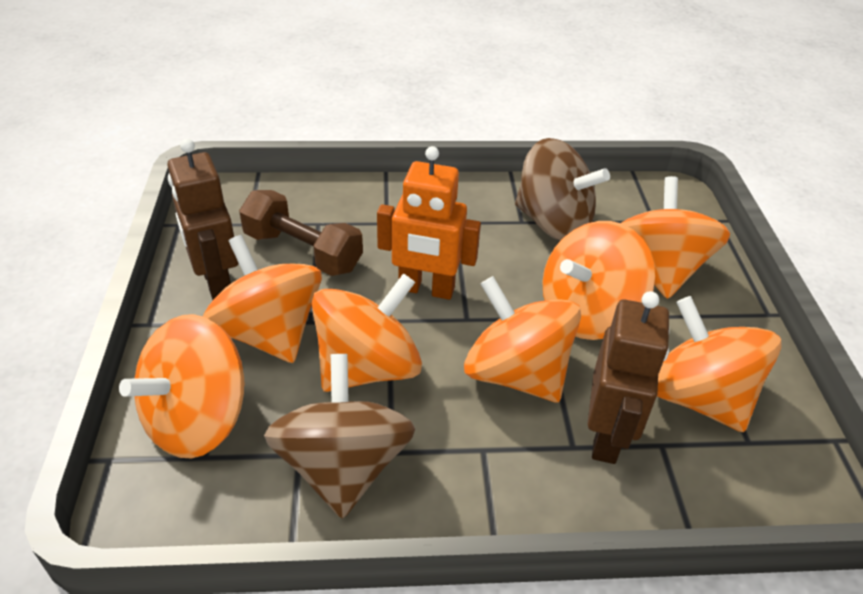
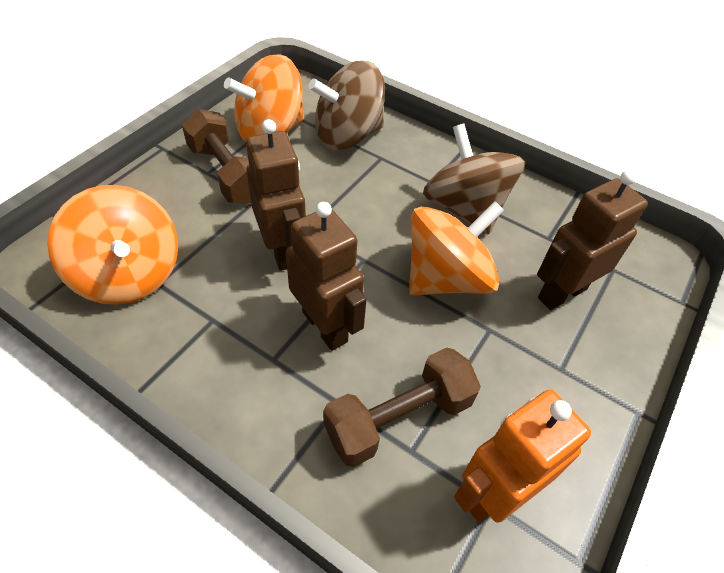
brown dumbbell: 1 -> 2
brown robot: 2 -> 3
orange spinning top: 7 -> 3

